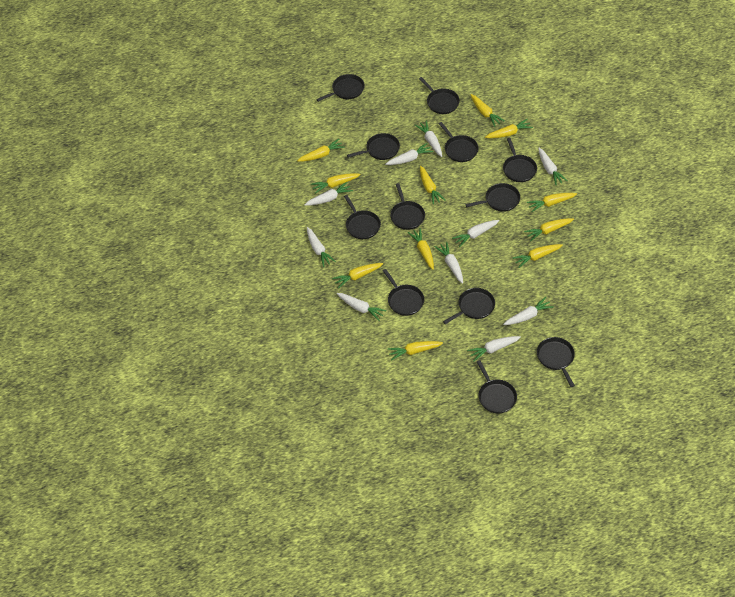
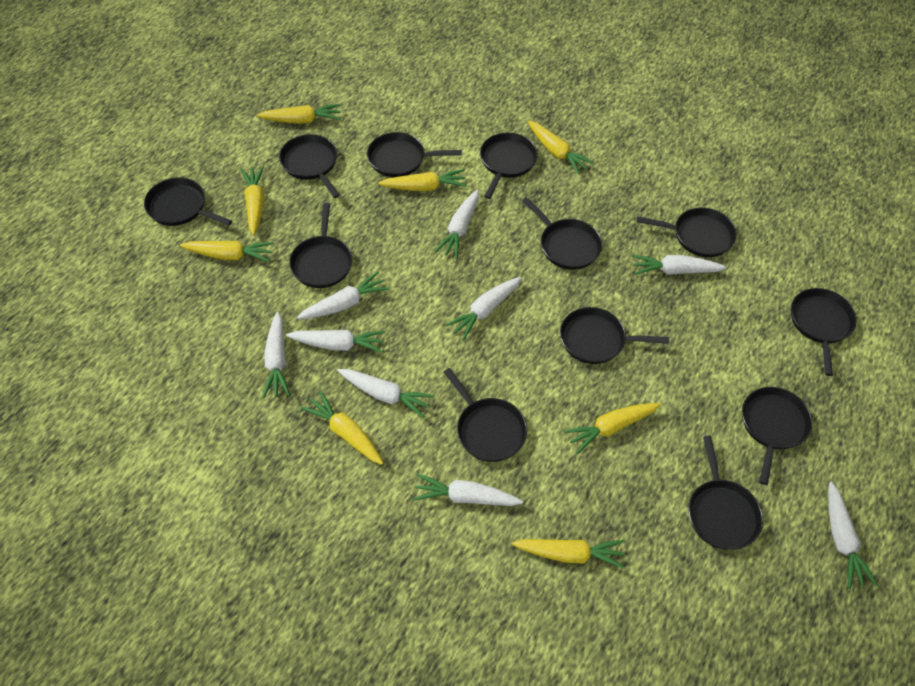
white carrot: 10 -> 9
yellow carrot: 11 -> 8

